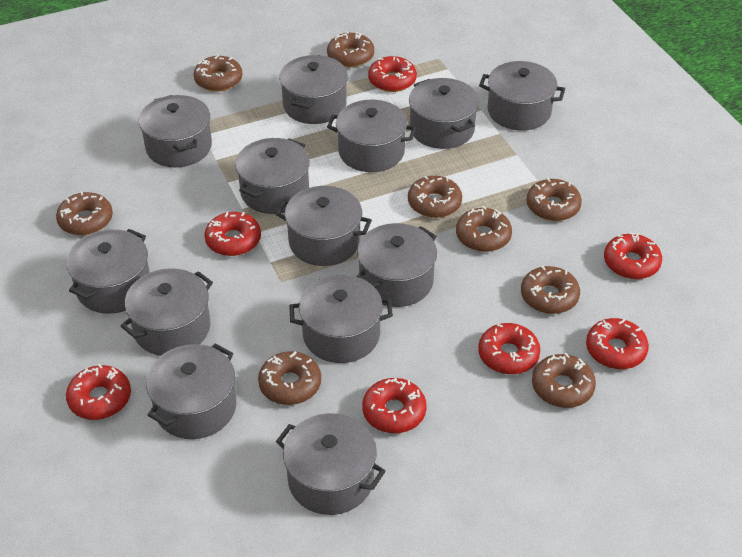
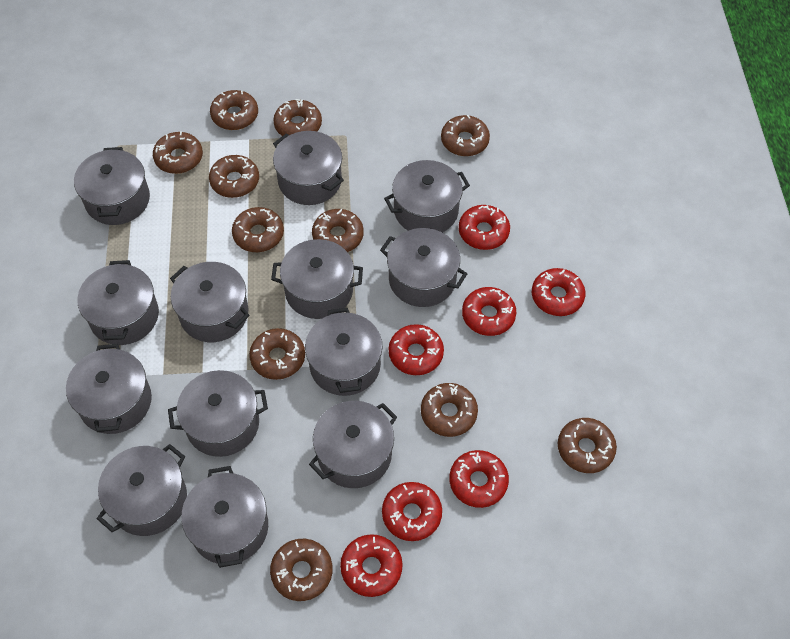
brown donut: 9 -> 11

